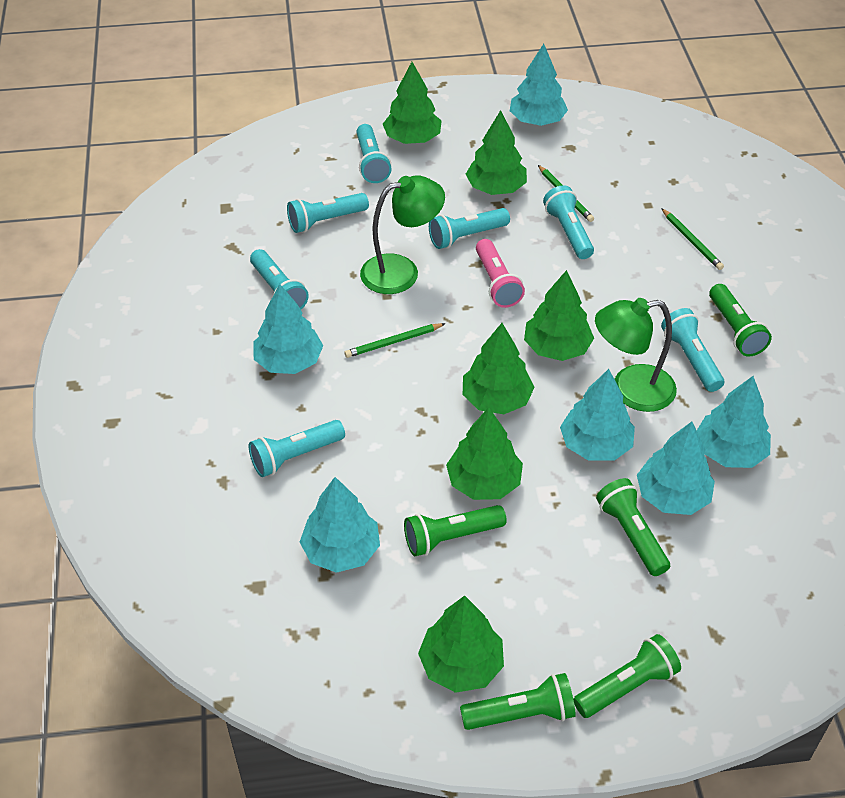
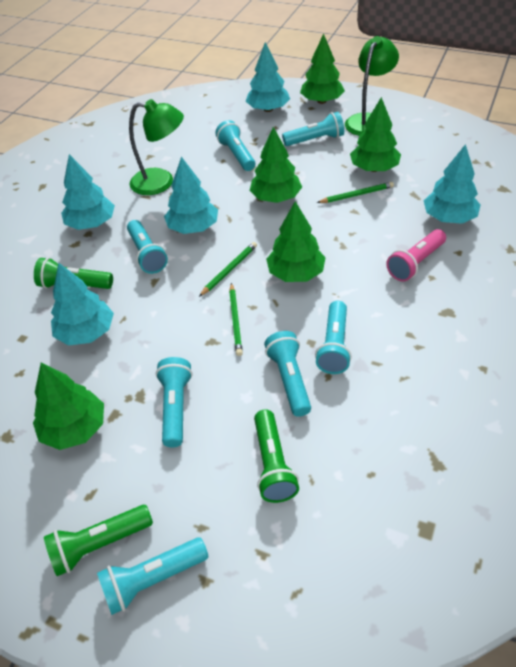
green flashlight: 5 -> 3
green tree: 6 -> 5
turquoise tree: 6 -> 5

